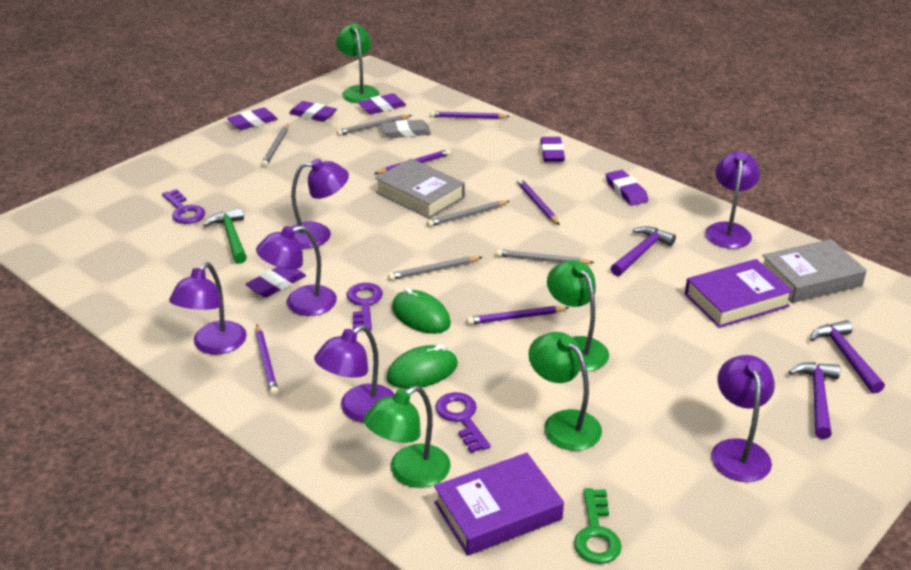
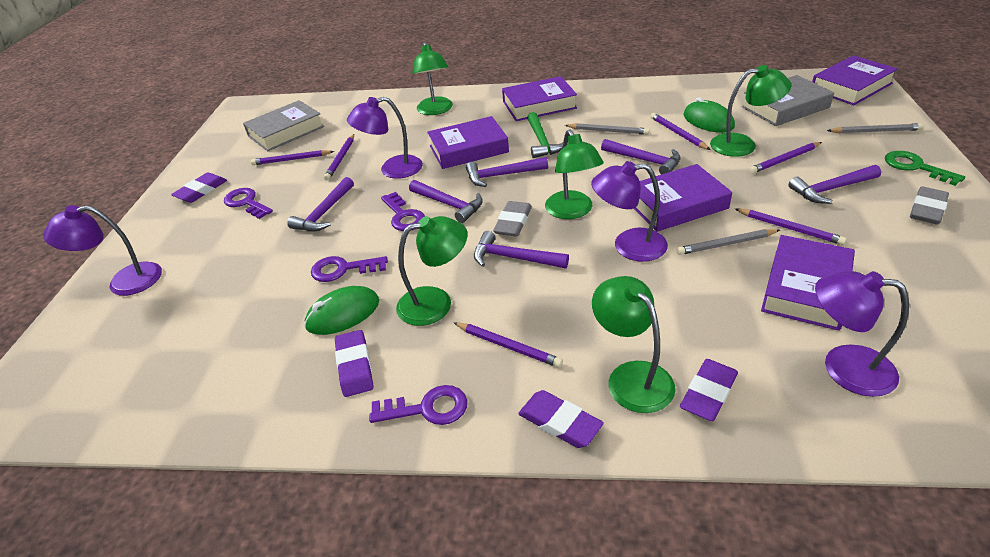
green lamp: 4 -> 5
grey eraser: 1 -> 2
grey pencil: 5 -> 3
purple book: 2 -> 5
purple eraser: 6 -> 4
purple hammer: 3 -> 6
purple key: 3 -> 4
purple lamp: 6 -> 4
purple pencil: 5 -> 6

